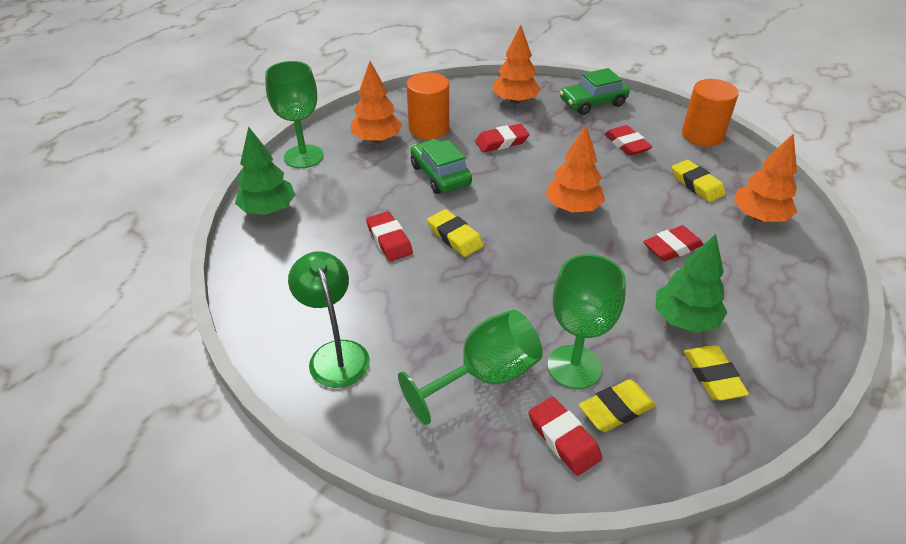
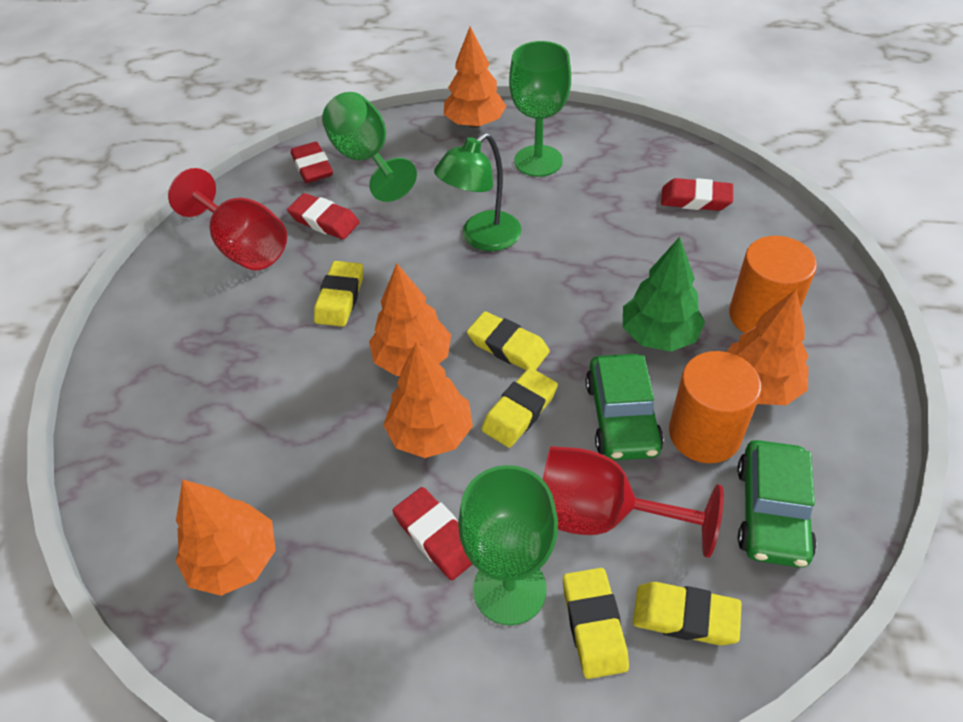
green tree: 2 -> 1
orange tree: 4 -> 5
red eraser: 5 -> 4
red goblet: 0 -> 2
yellow eraser: 4 -> 5

